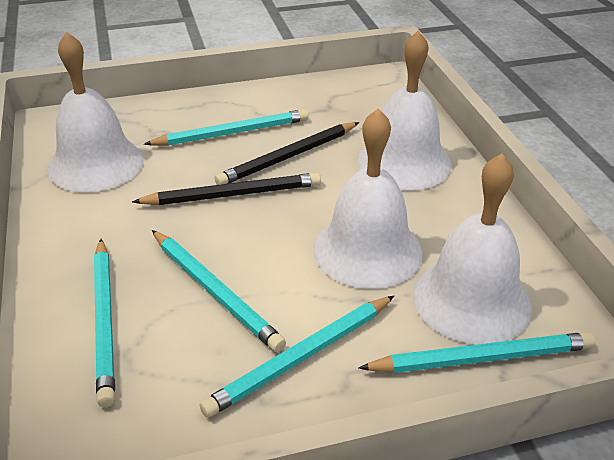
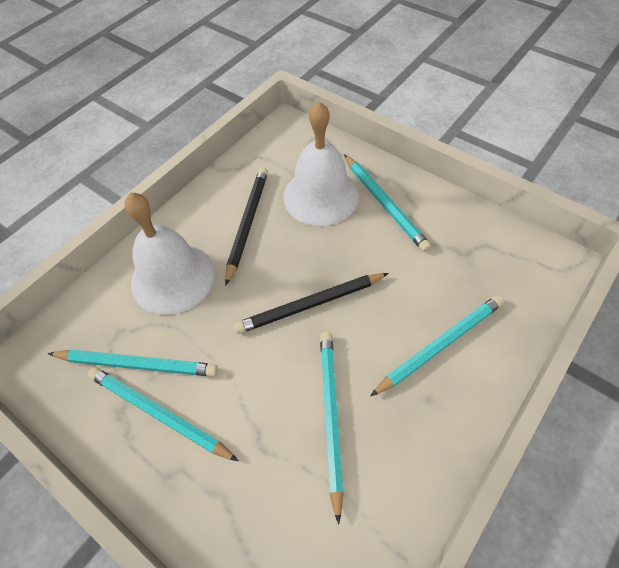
white bell: 4 -> 2

